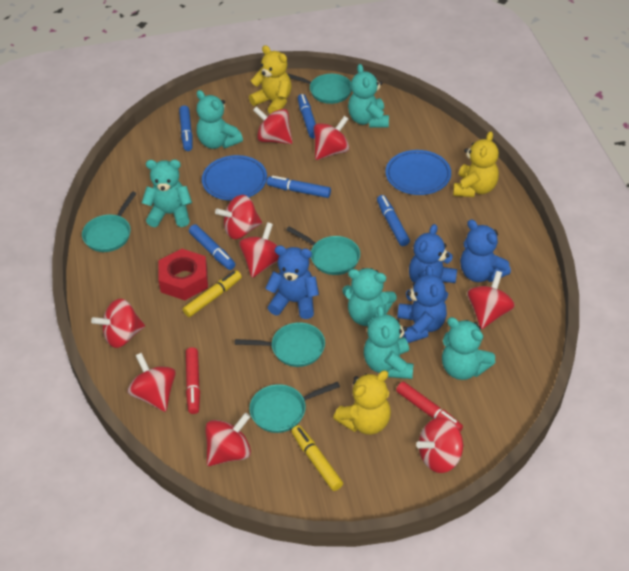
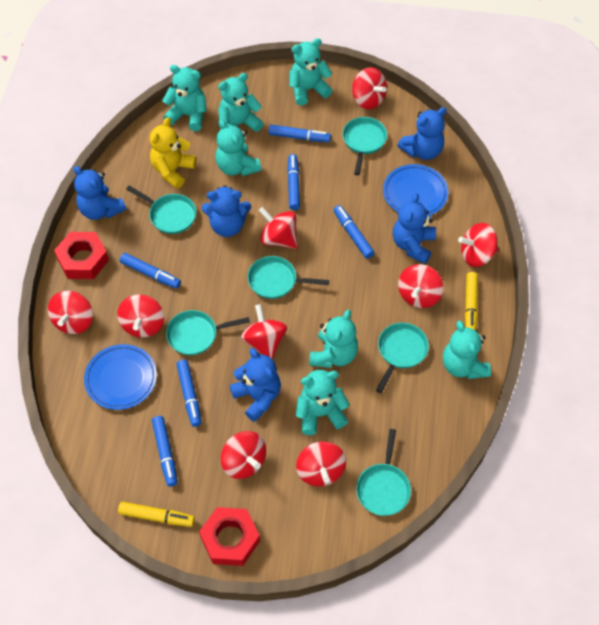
blue marker: 5 -> 6
blue teddy bear: 4 -> 5
red marker: 2 -> 0
red nut: 1 -> 2
turquoise pan: 5 -> 6
turquoise teddy bear: 6 -> 7
yellow teddy bear: 3 -> 1

